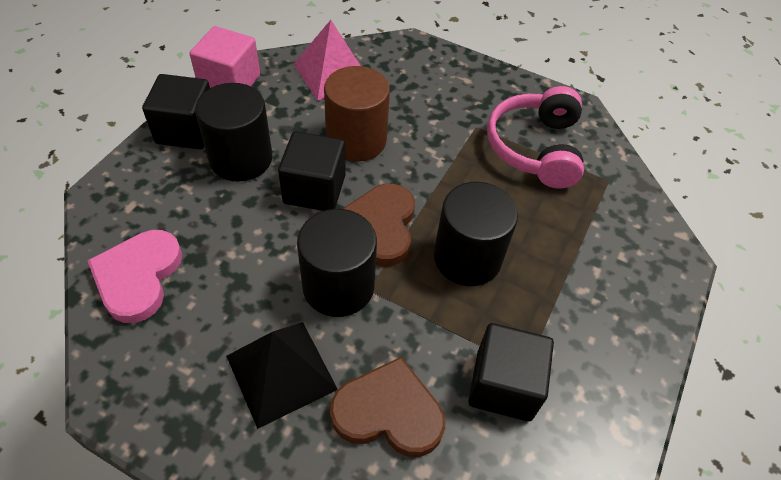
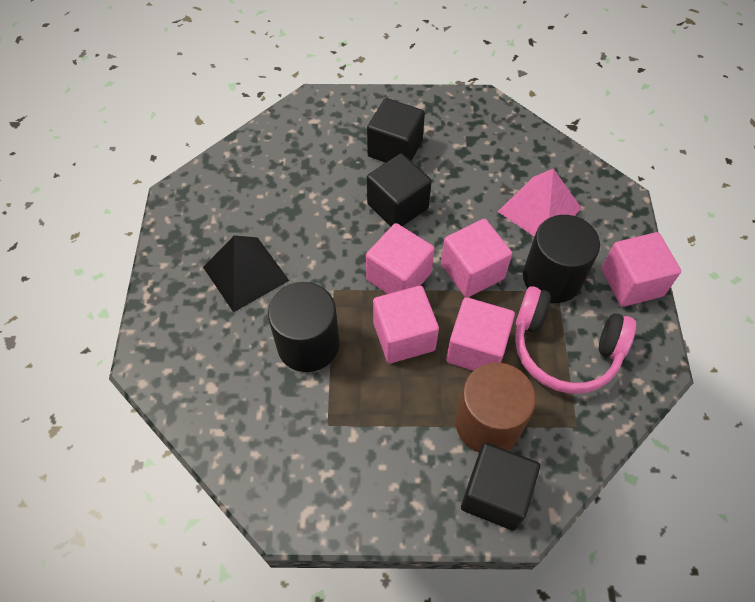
black cylinder: 3 -> 2
brown heart: 2 -> 0
pink cube: 1 -> 5
pink heart: 1 -> 0

